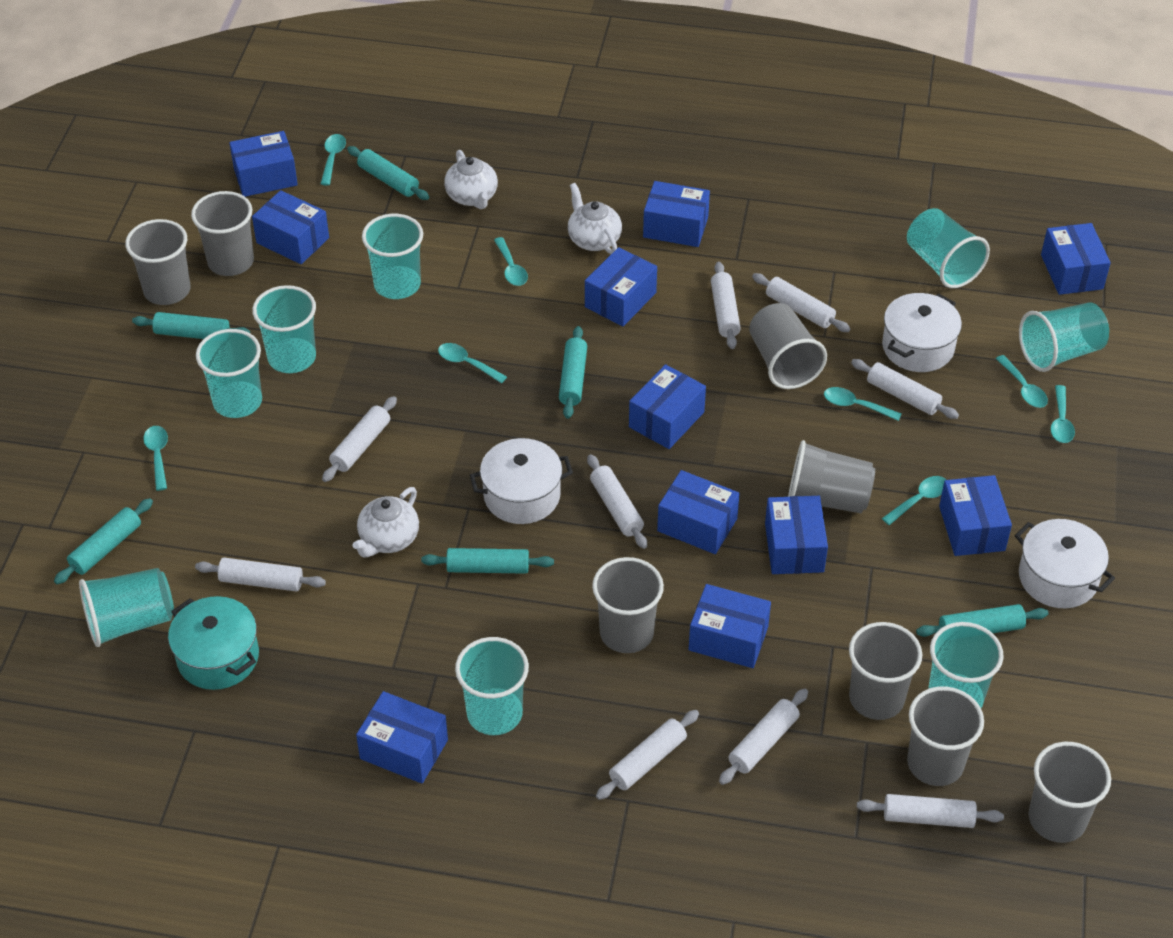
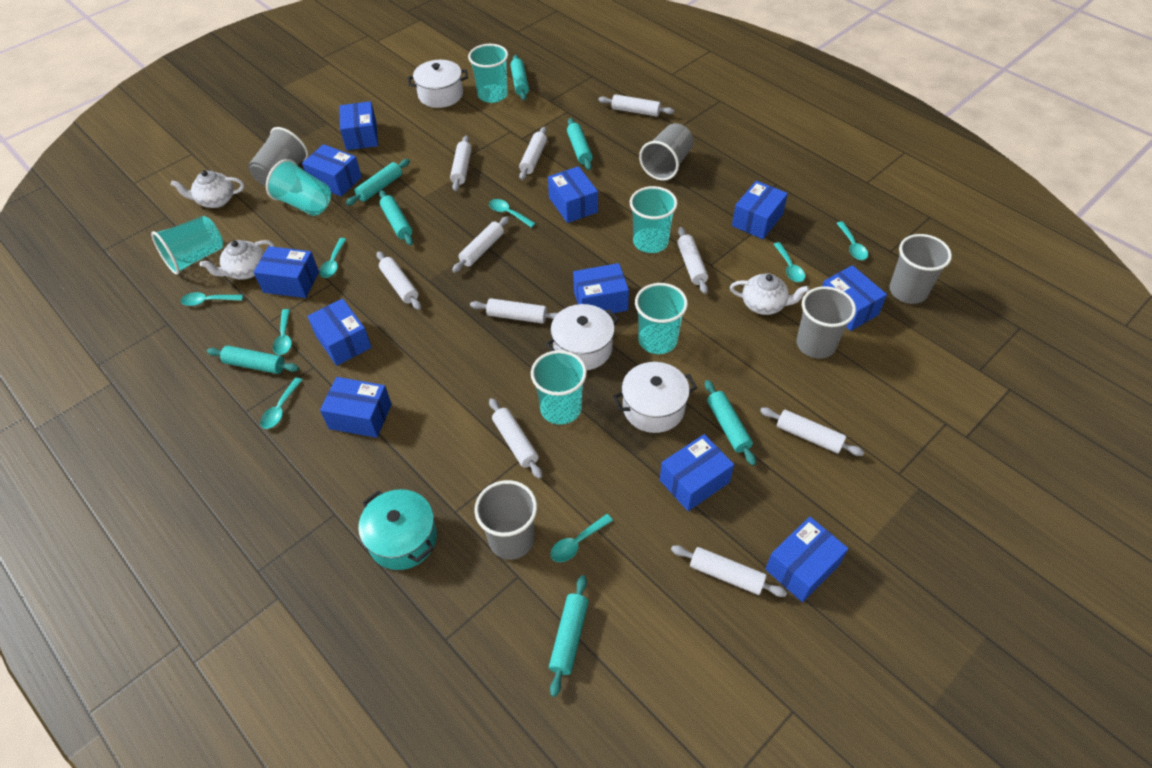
grey cup: 8 -> 5
turquoise cup: 8 -> 6
turquoise rolling pin: 6 -> 7
white rolling pin: 9 -> 10

